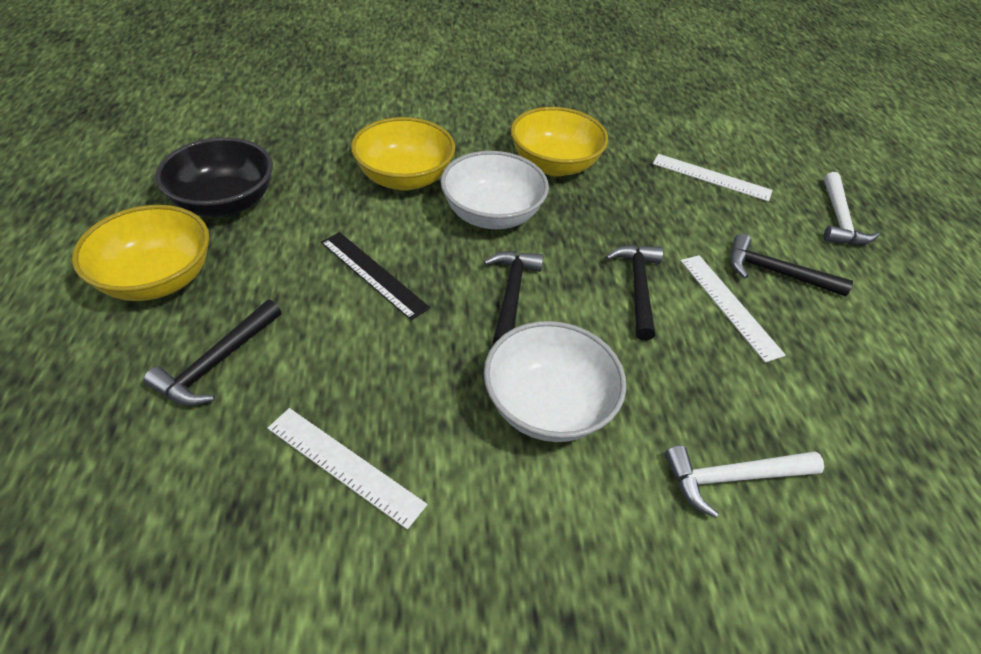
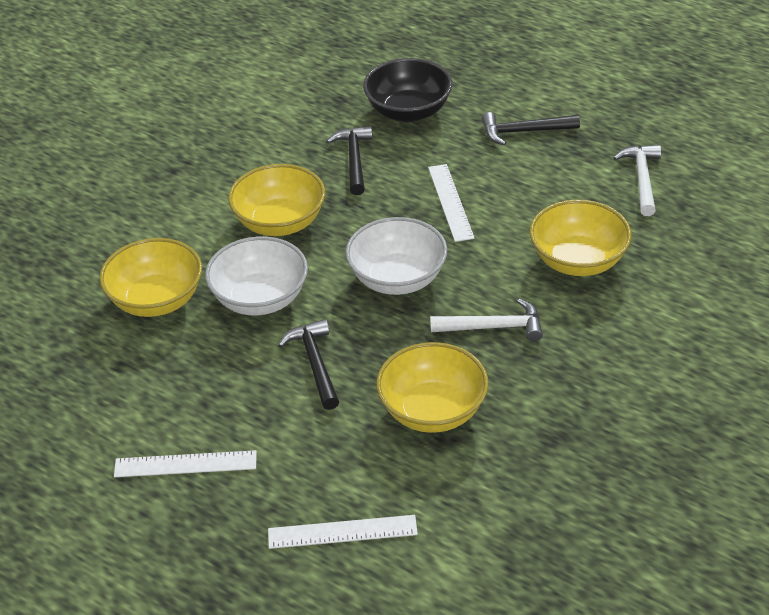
black hammer: 4 -> 3
black ruler: 1 -> 0
yellow bowl: 3 -> 4

